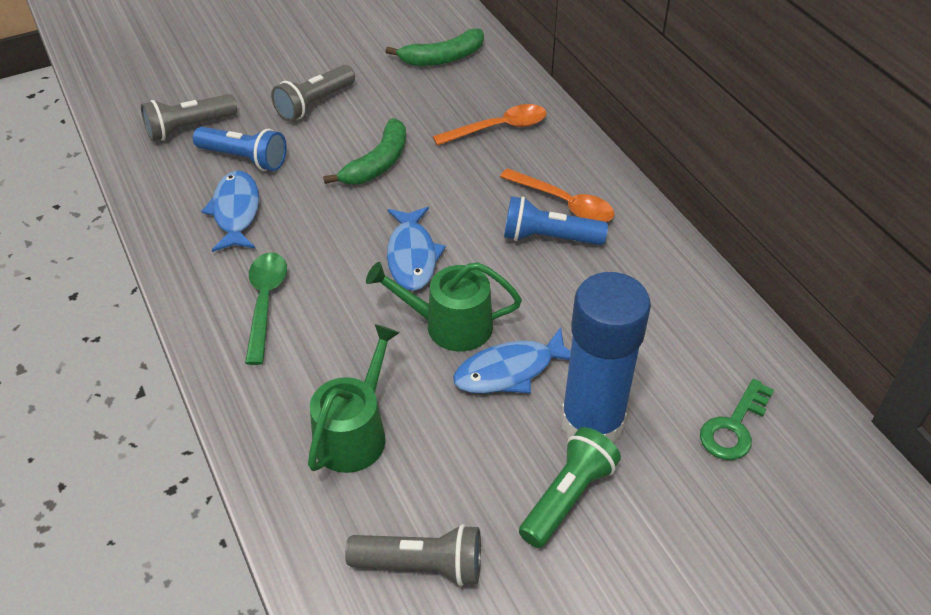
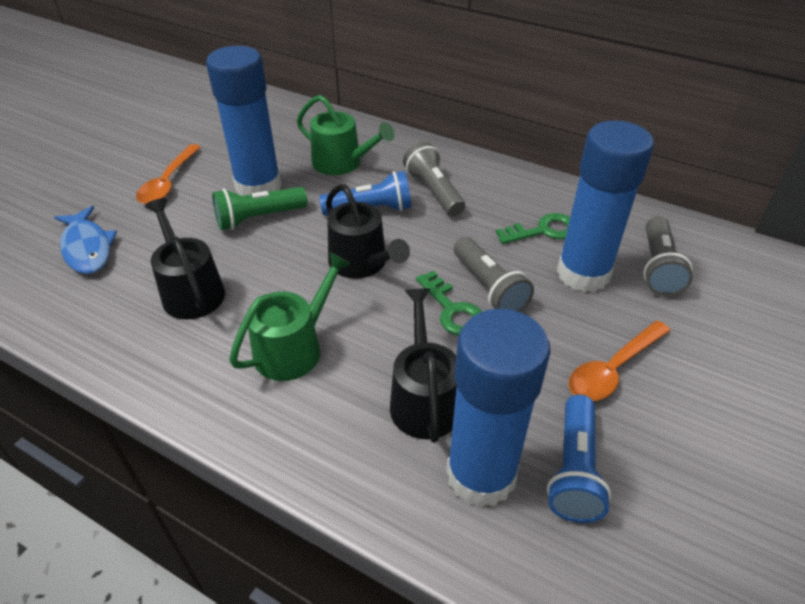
black watering can: 0 -> 3
blue fish: 3 -> 1
blue glue stick: 1 -> 3
green banana: 2 -> 0
green key: 1 -> 2
green spoon: 1 -> 0

